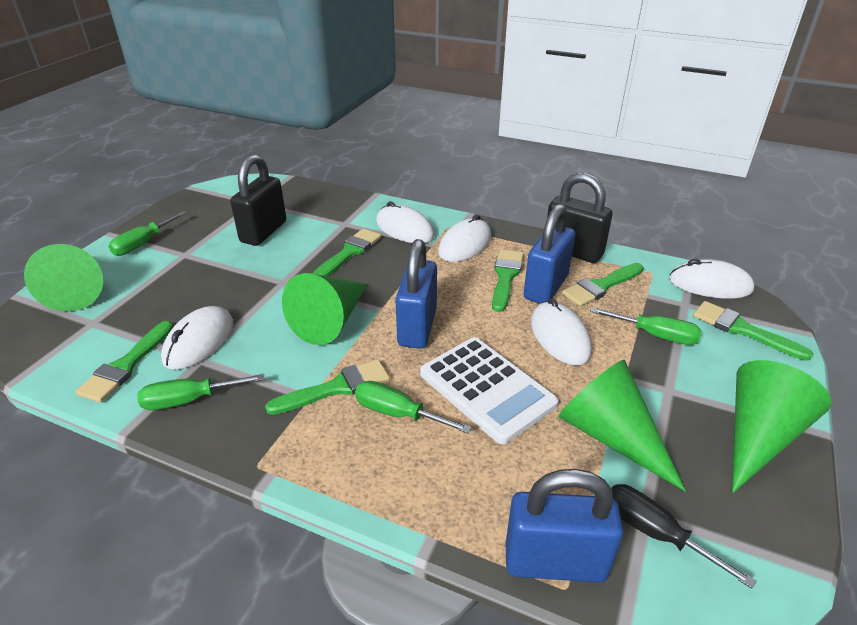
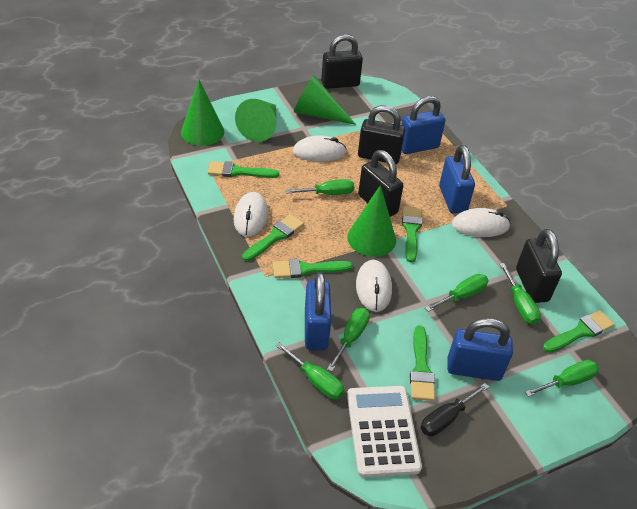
black padlock: 2 -> 4
blue padlock: 3 -> 4
green screwdriver: 4 -> 6
white mouse: 5 -> 4

